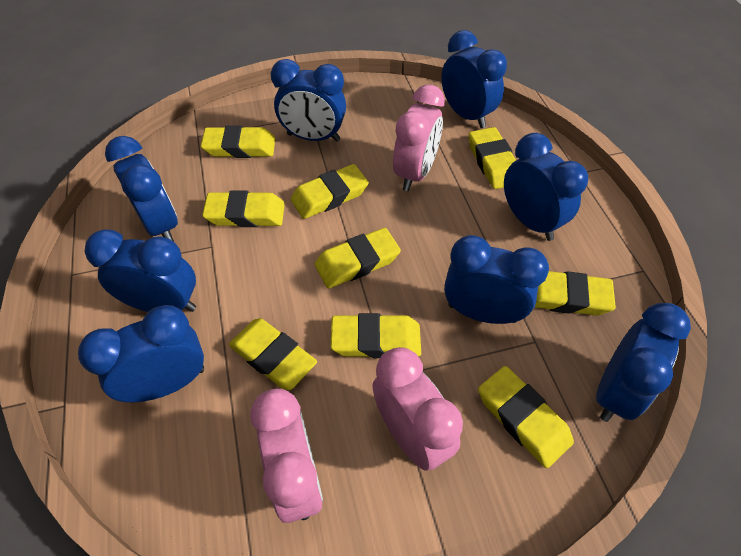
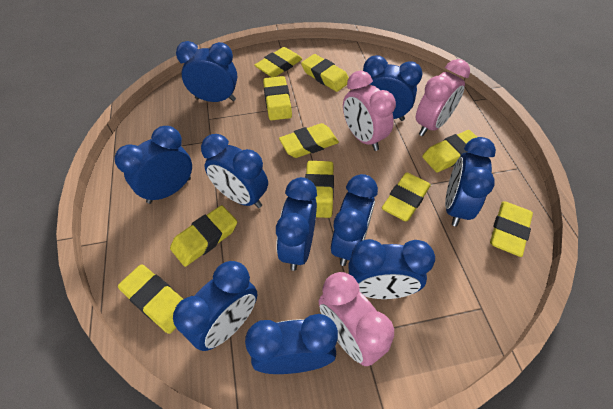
blue clock: 8 -> 10
yellow eraser: 9 -> 10

